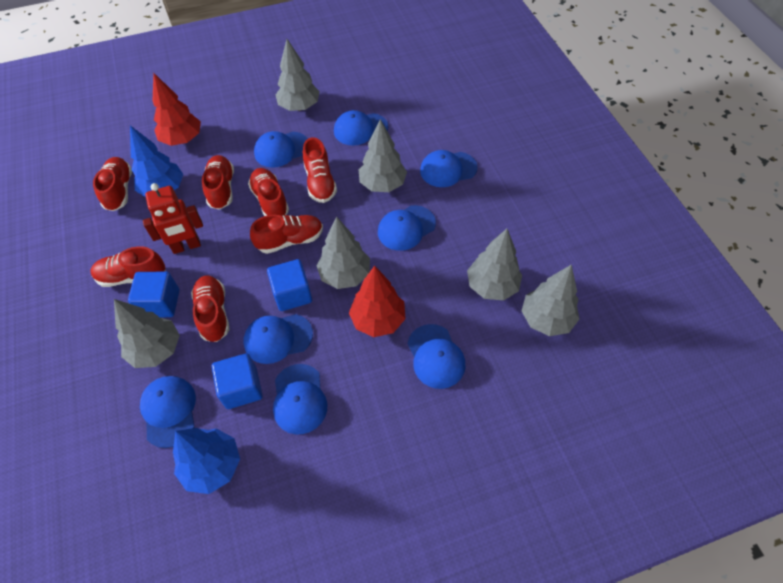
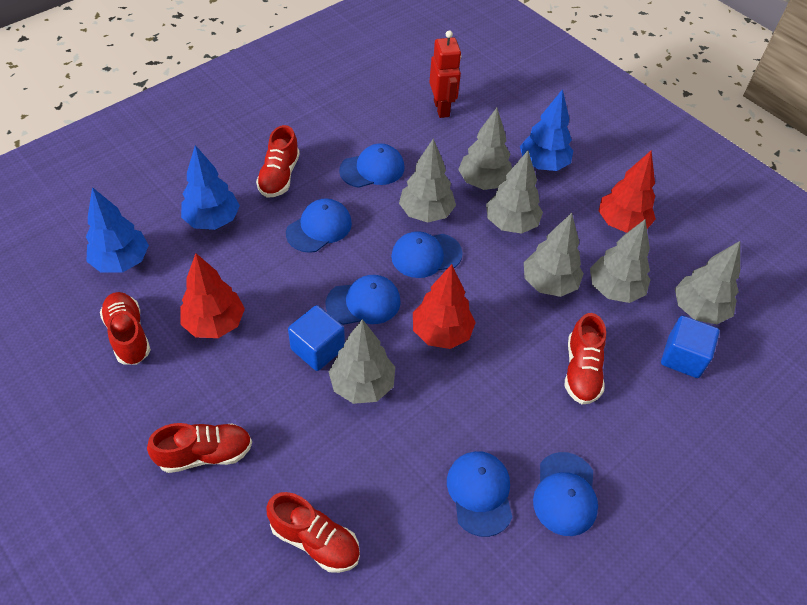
blue cap: 8 -> 6
blue cube: 3 -> 2
blue tree: 2 -> 3
grey tree: 6 -> 7
red shoe: 7 -> 5
red tree: 2 -> 3

